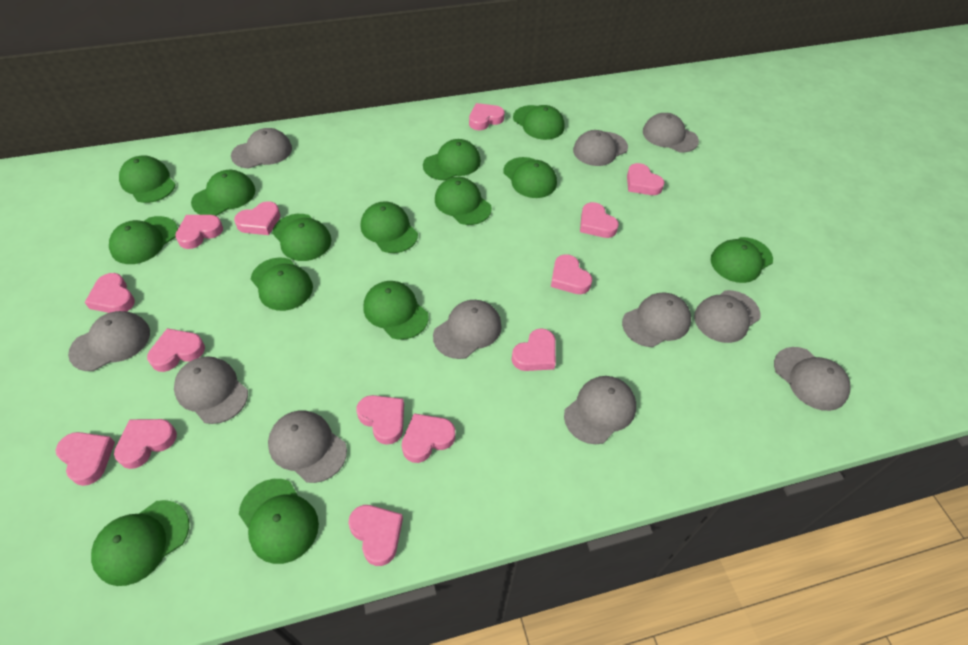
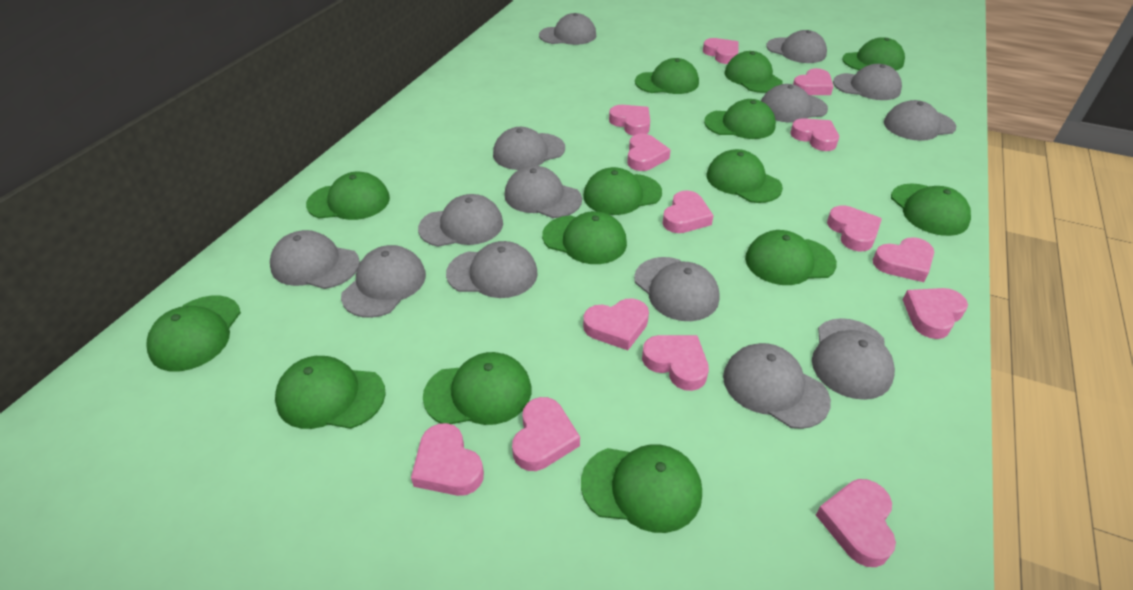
grey cap: 11 -> 14

